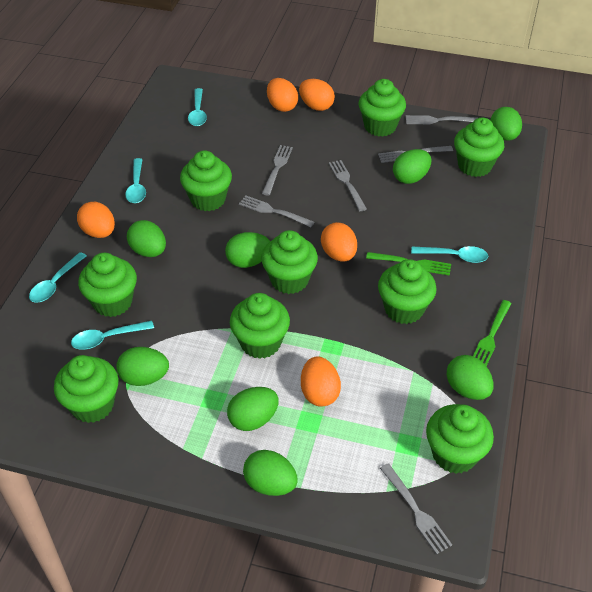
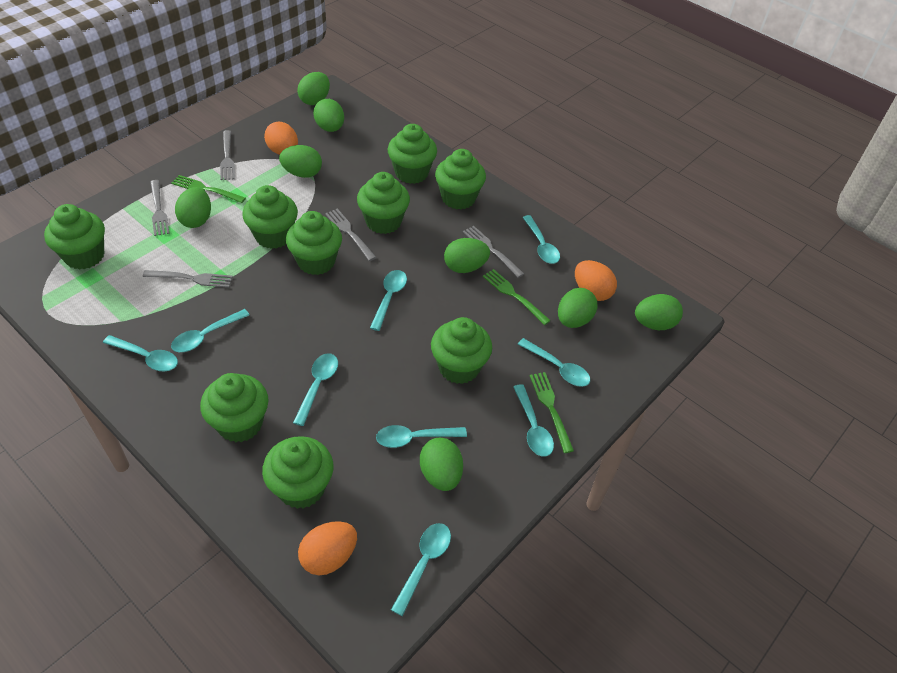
green fork: 2 -> 3
grey fork: 6 -> 5
orange egg: 5 -> 3
turquoise spoon: 5 -> 9

